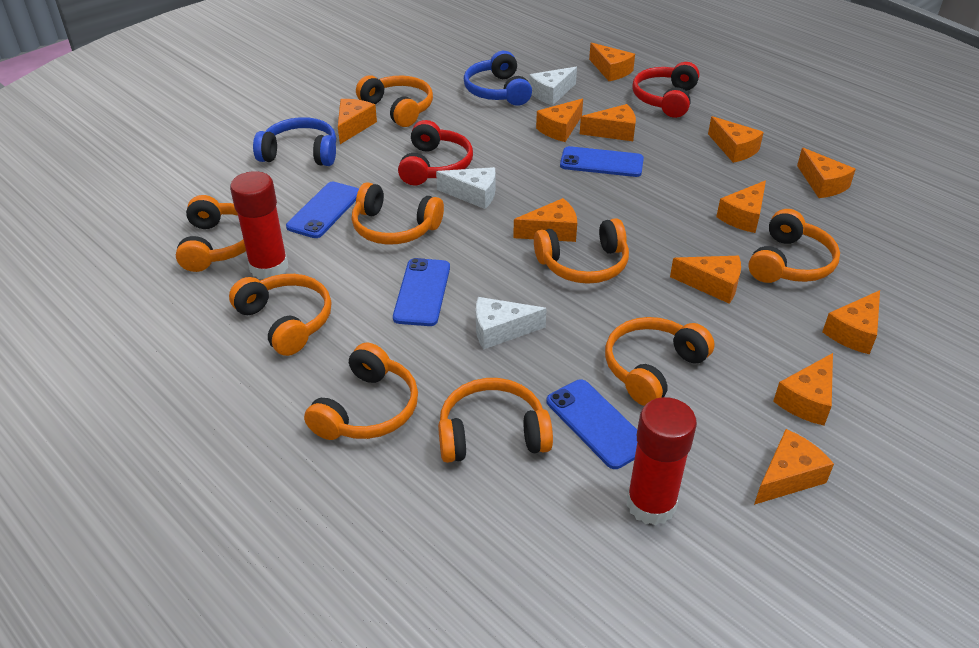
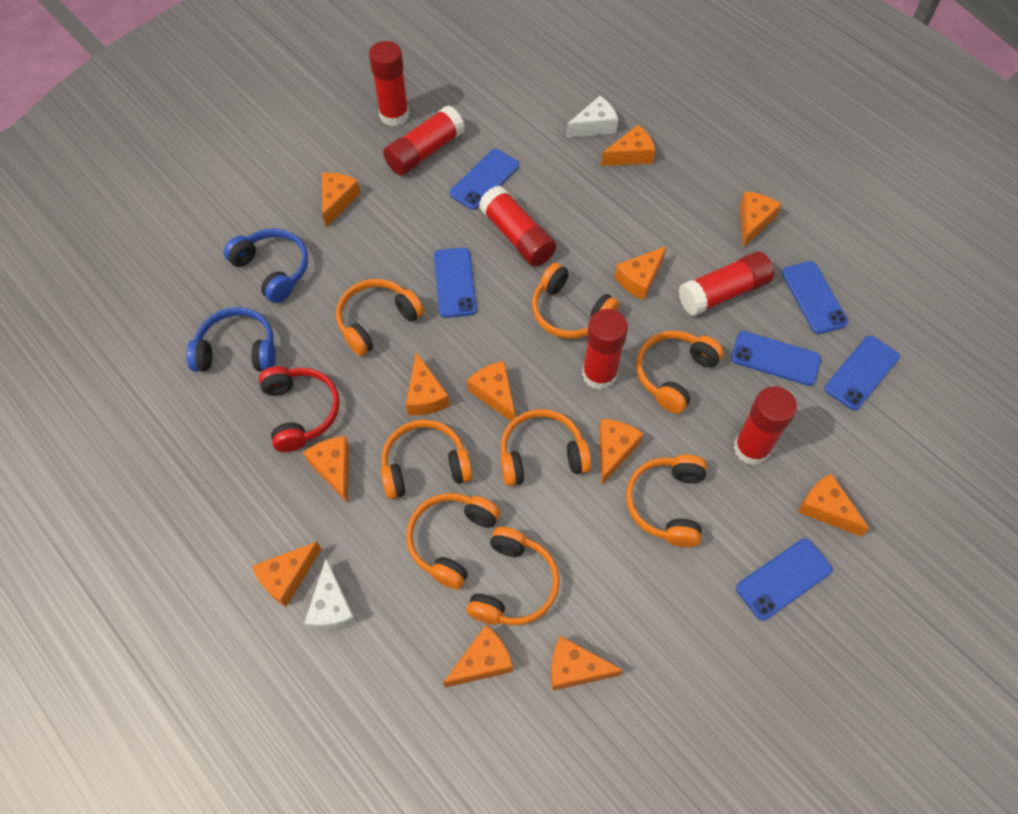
blue phone: 4 -> 6
orange headphones: 9 -> 8
red glue stick: 2 -> 6
red headphones: 2 -> 1
white cheese: 3 -> 2

